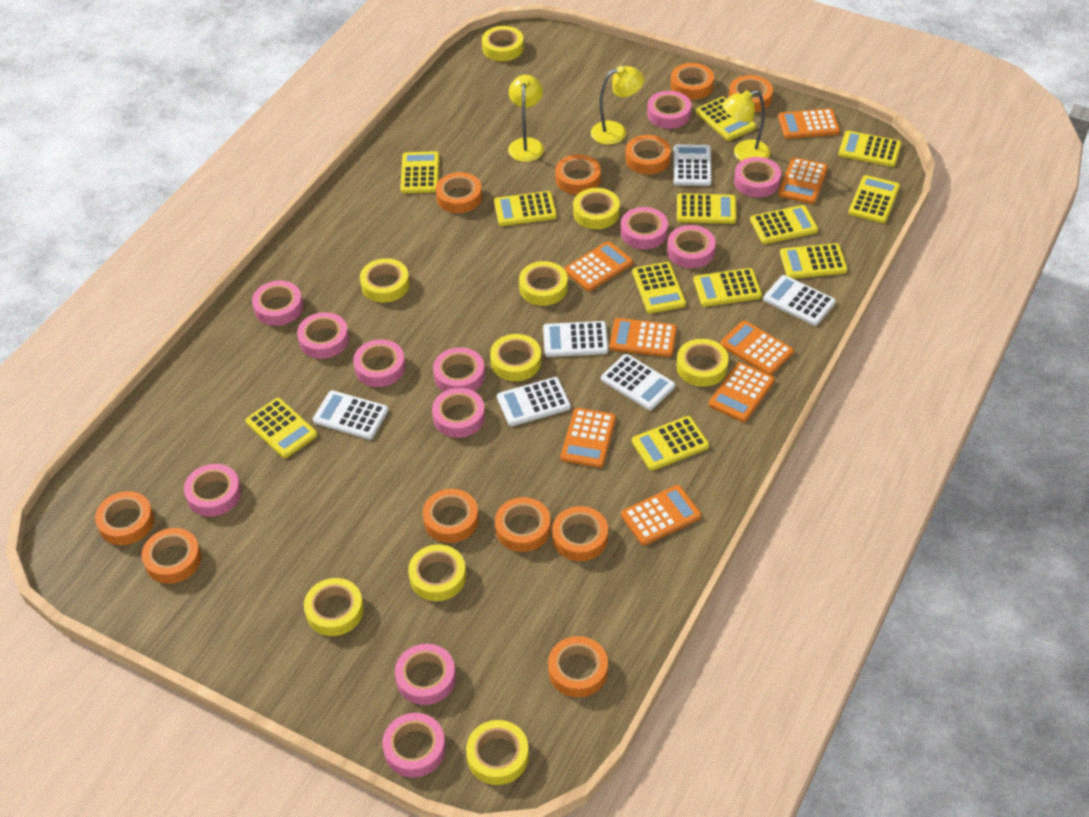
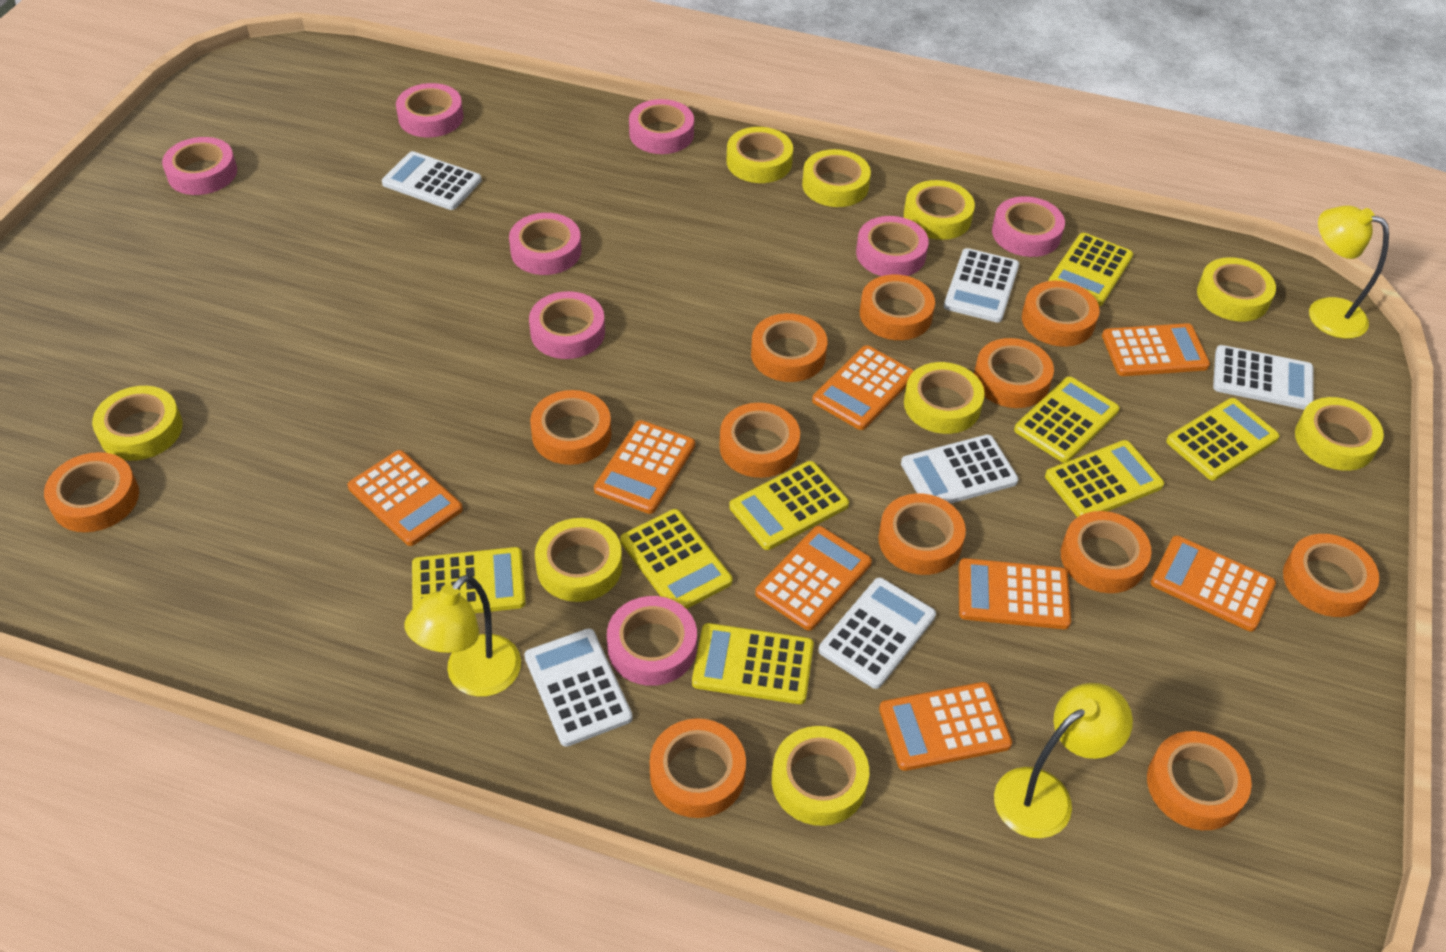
orange tape: 11 -> 12
pink tape: 12 -> 8
yellow calculator: 12 -> 8

